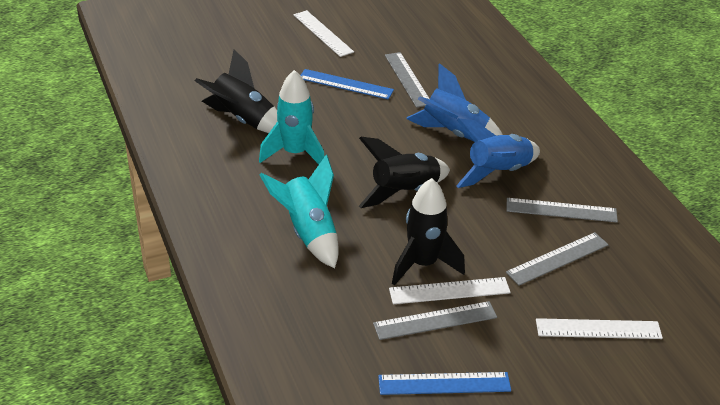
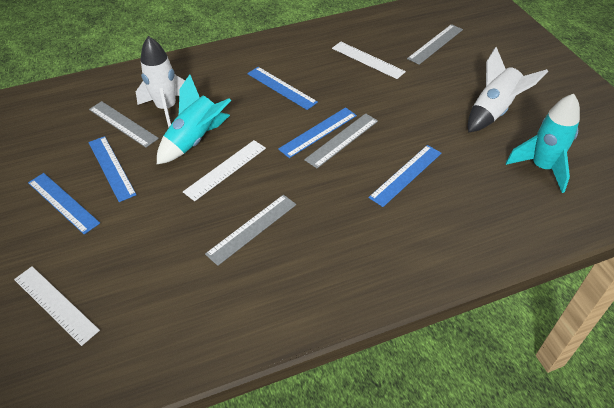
black rocket: 3 -> 0
blue rocket: 2 -> 0
blue ruler: 2 -> 5
white rocket: 0 -> 2

